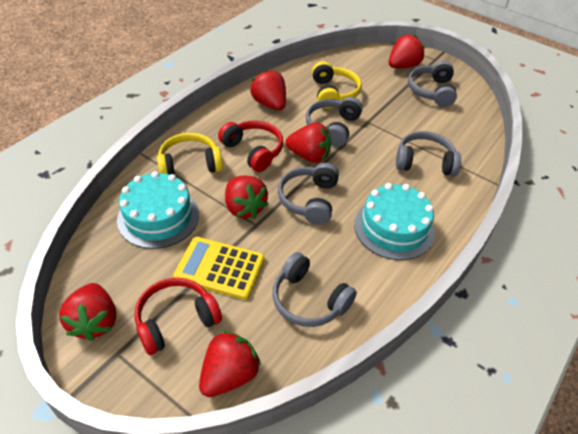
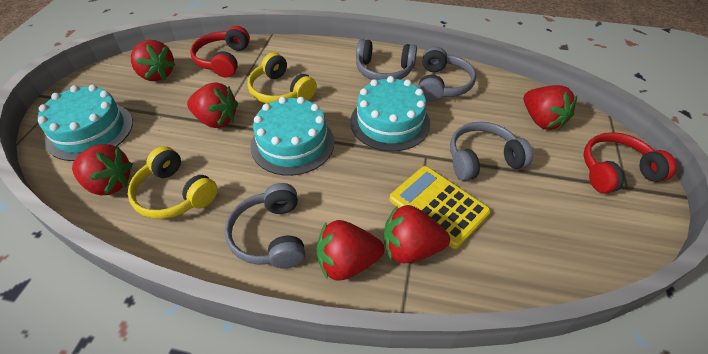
grey headphones: 5 -> 4
turquoise cake: 2 -> 3

